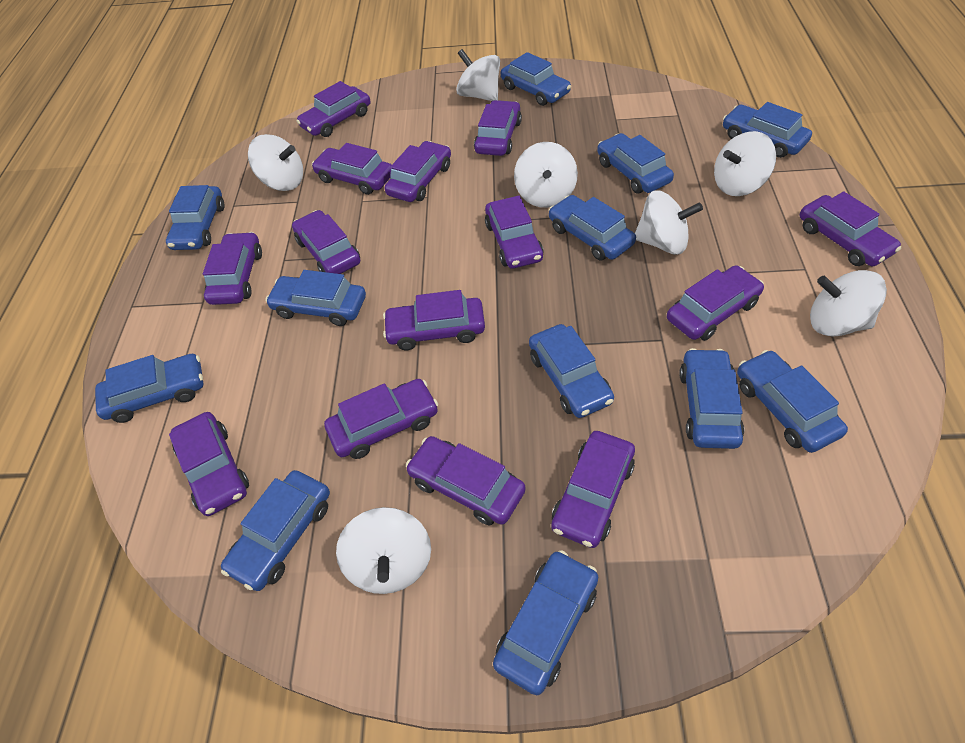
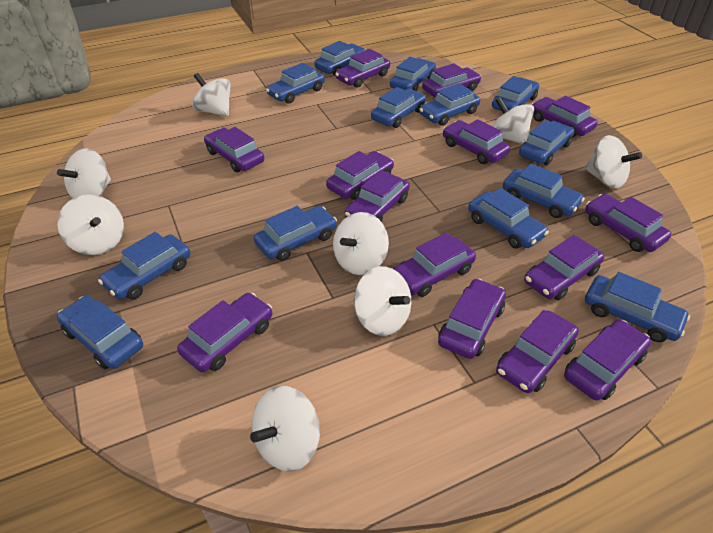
blue car: 12 -> 13
white spinning top: 7 -> 8

